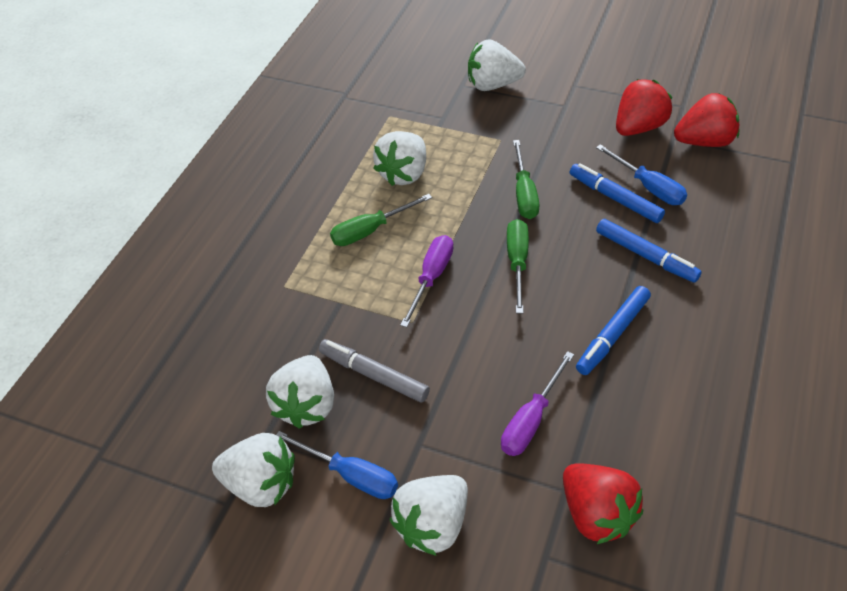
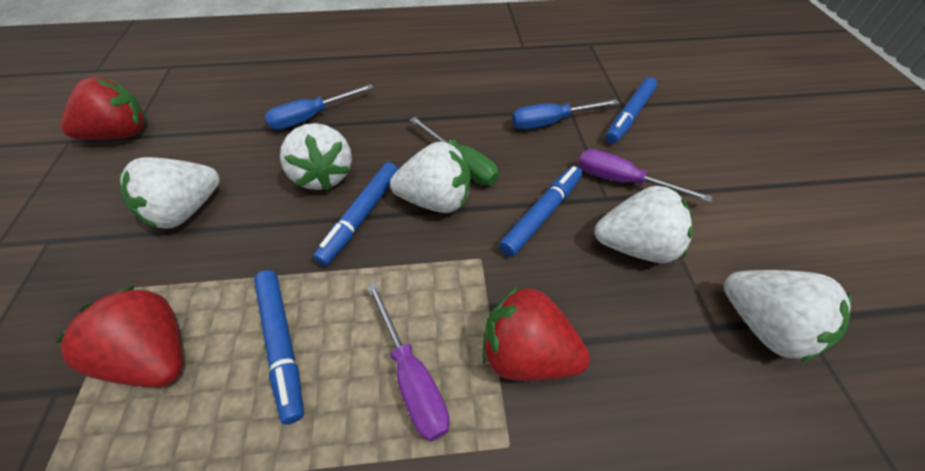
blue marker: 3 -> 4
green screwdriver: 3 -> 1
grey marker: 1 -> 0

